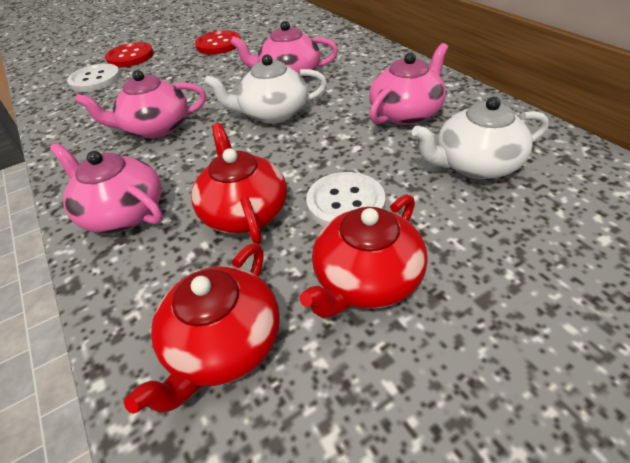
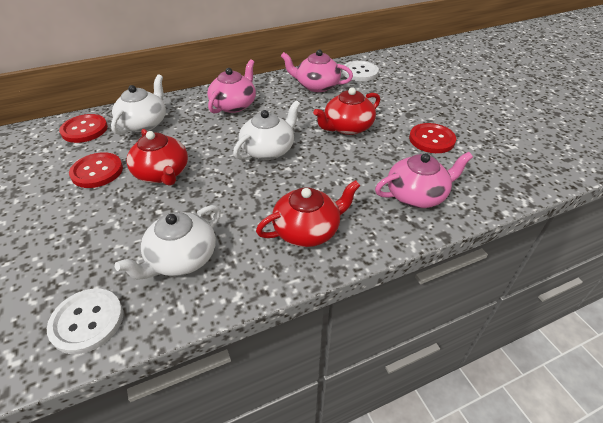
pink teapot: 4 -> 3
red button: 2 -> 3
white teapot: 2 -> 3

